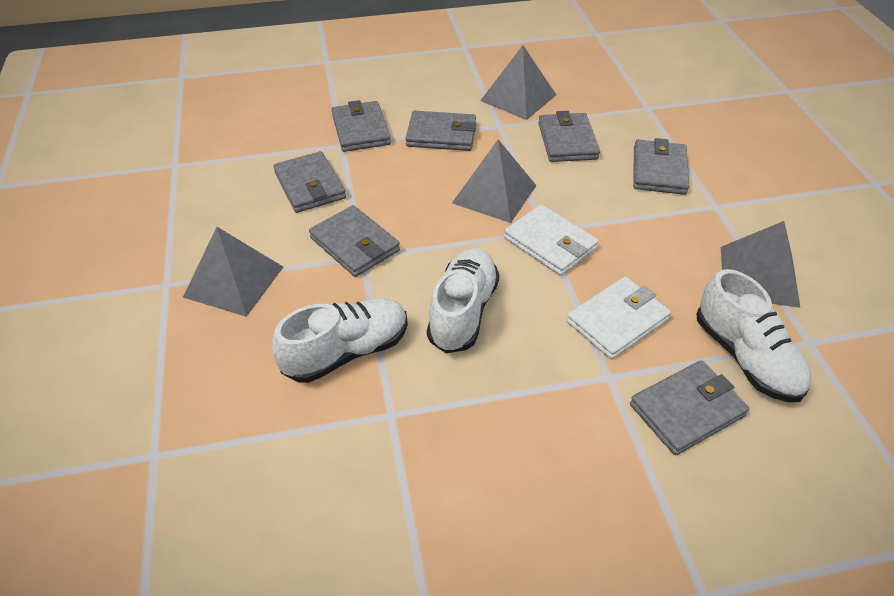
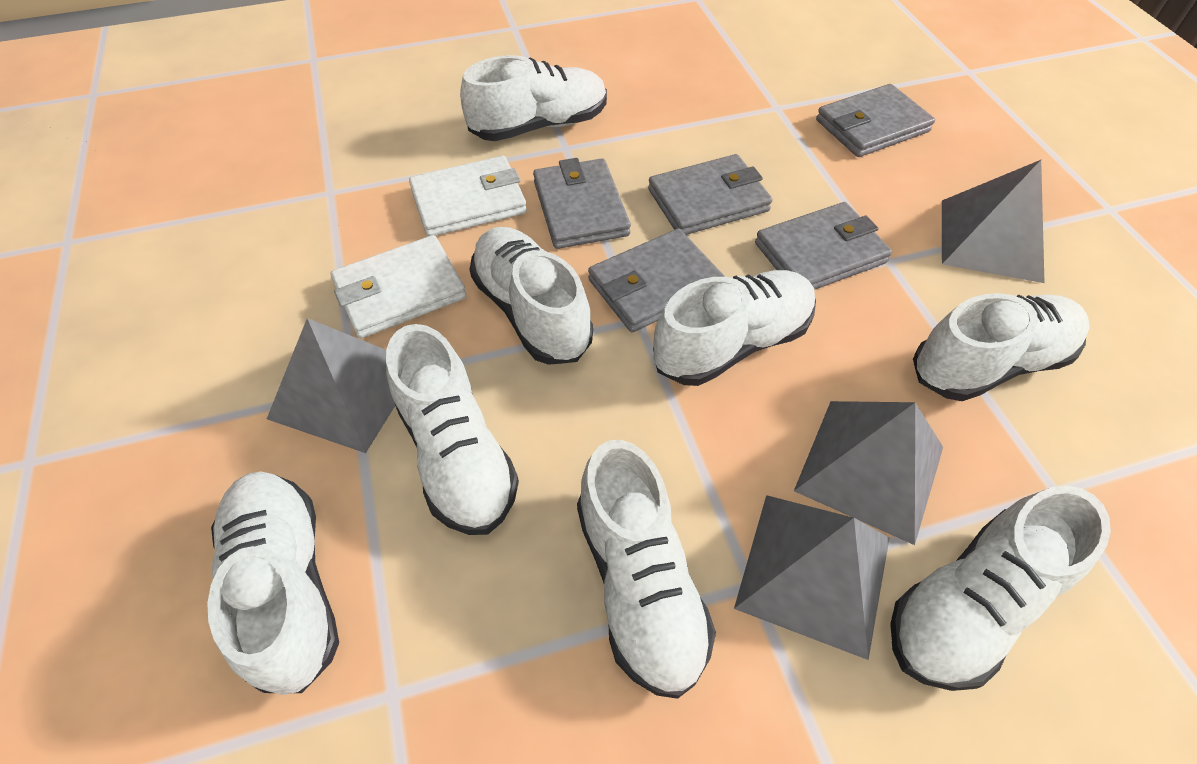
grey wallet: 7 -> 5
white shoe: 3 -> 8

